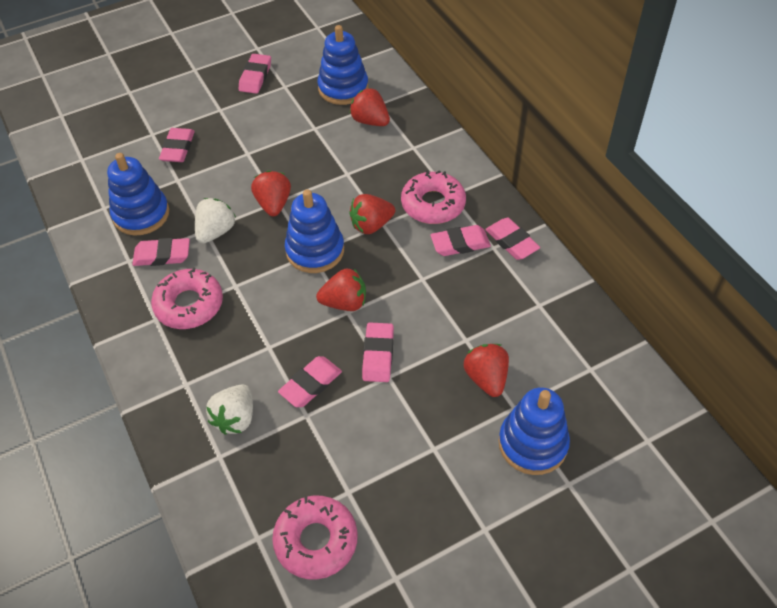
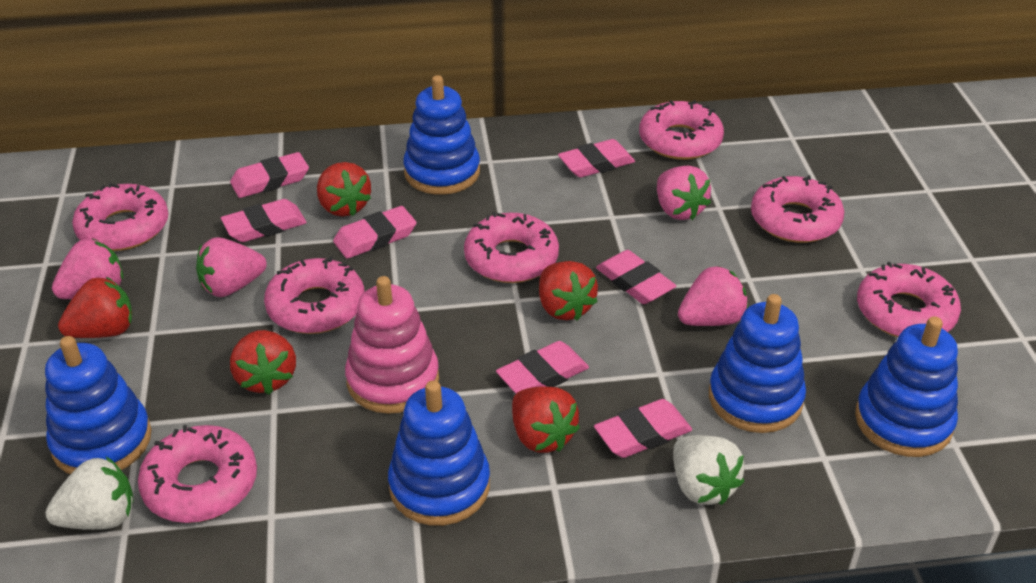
blue stacking toy: 4 -> 5
pink donut: 3 -> 7
pink stacking toy: 0 -> 1
pink strawberry: 0 -> 4

